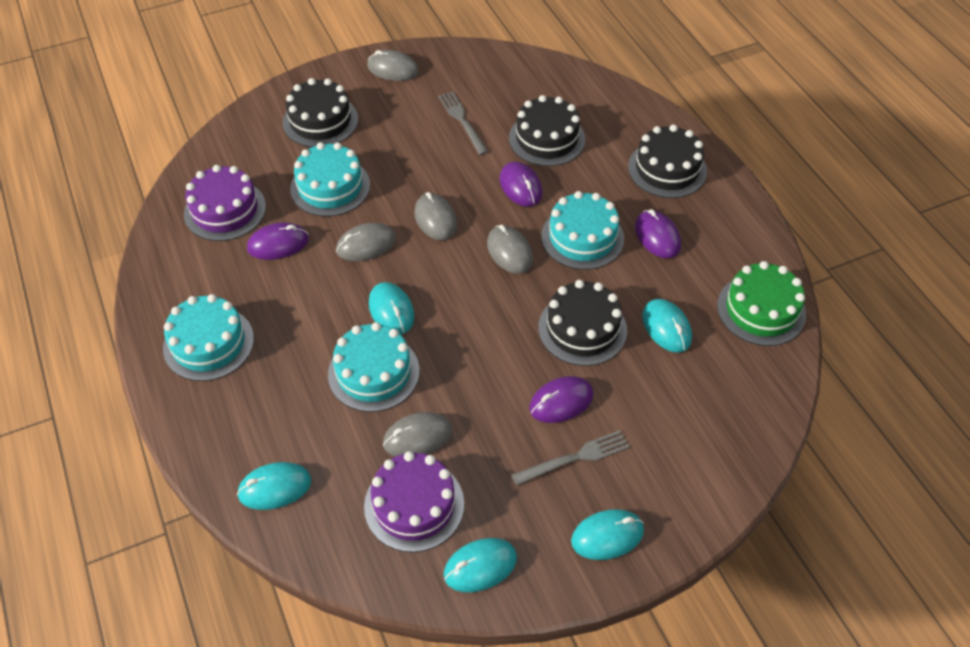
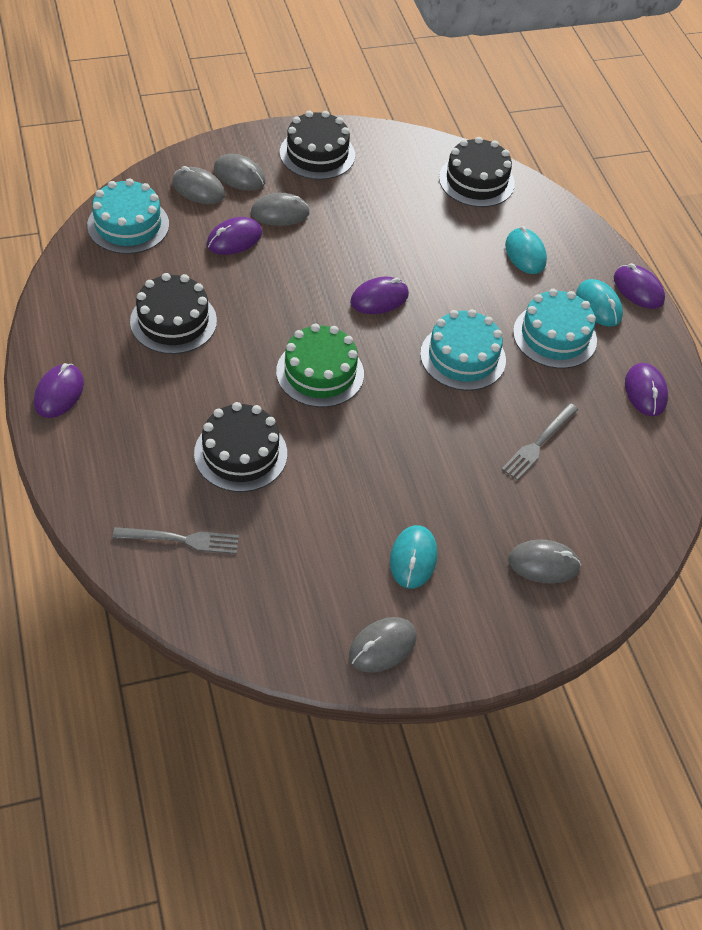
purple cake: 2 -> 0
purple mouse: 4 -> 5
turquoise cake: 4 -> 3
turquoise mouse: 5 -> 3

